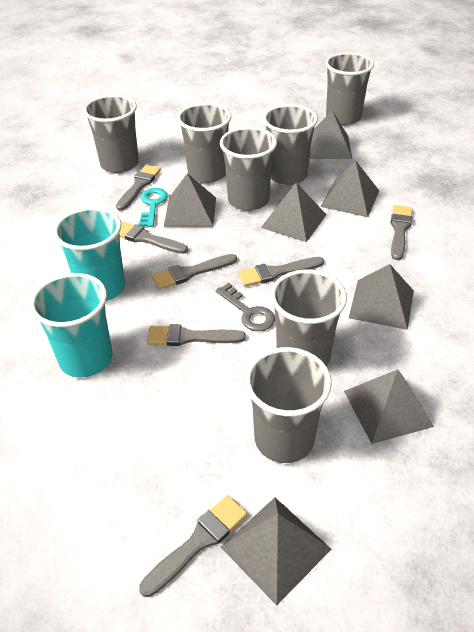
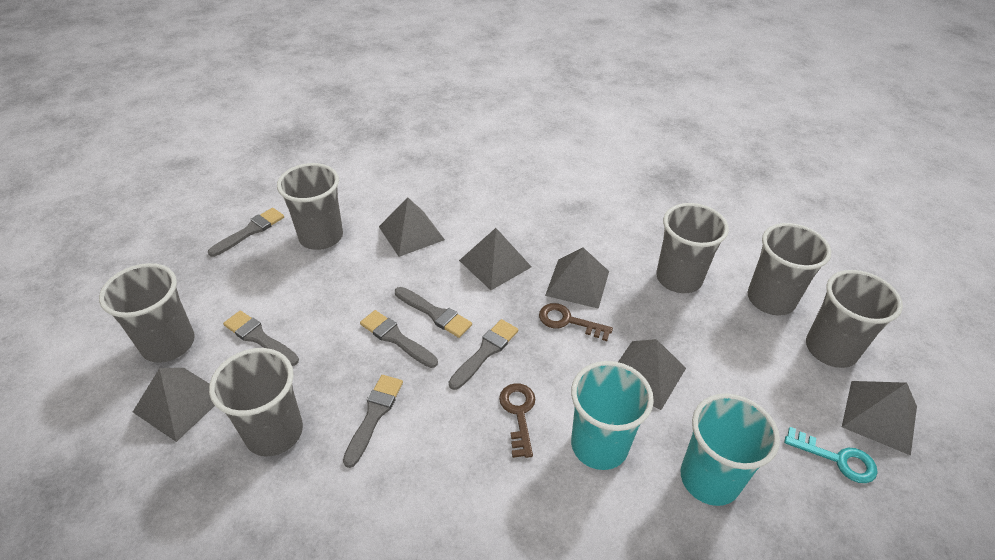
brown key: 0 -> 2
grey brush: 7 -> 6
grey cup: 7 -> 6
grey key: 1 -> 0
grey pyramid: 7 -> 6

